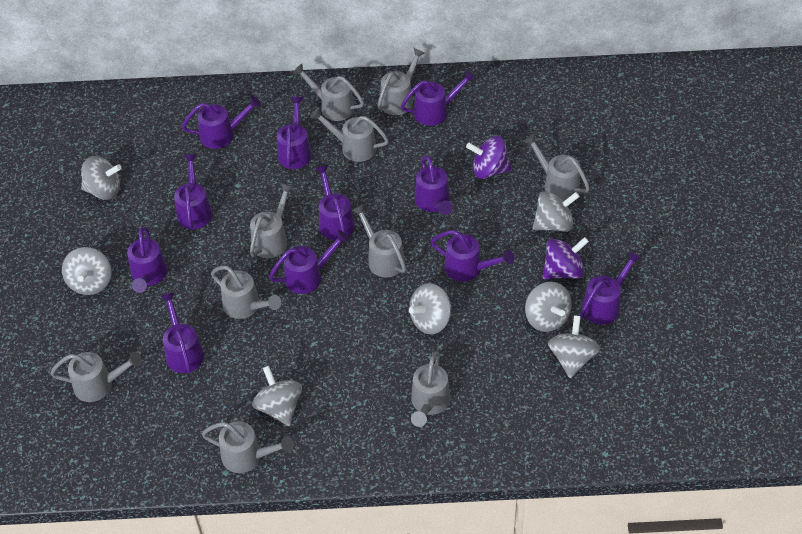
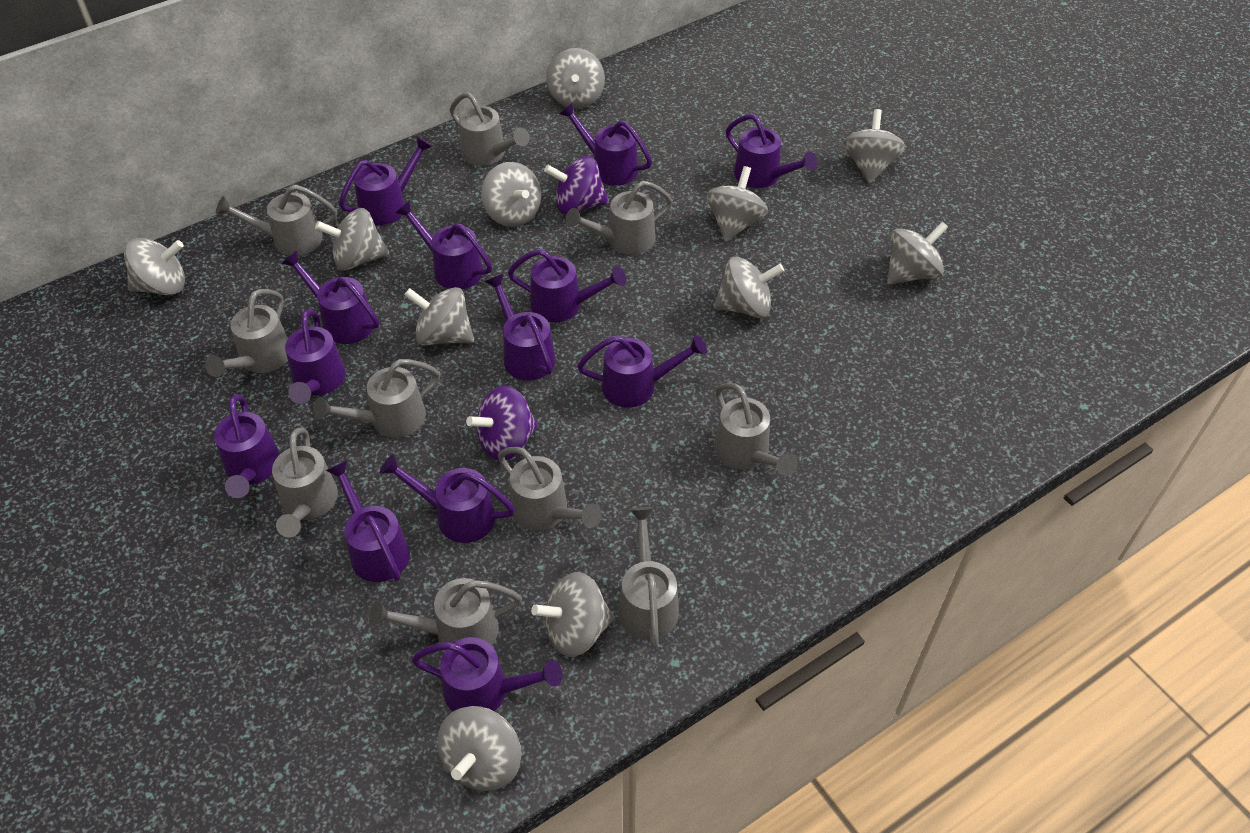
grey spinning top: 7 -> 11
purple watering can: 11 -> 13

